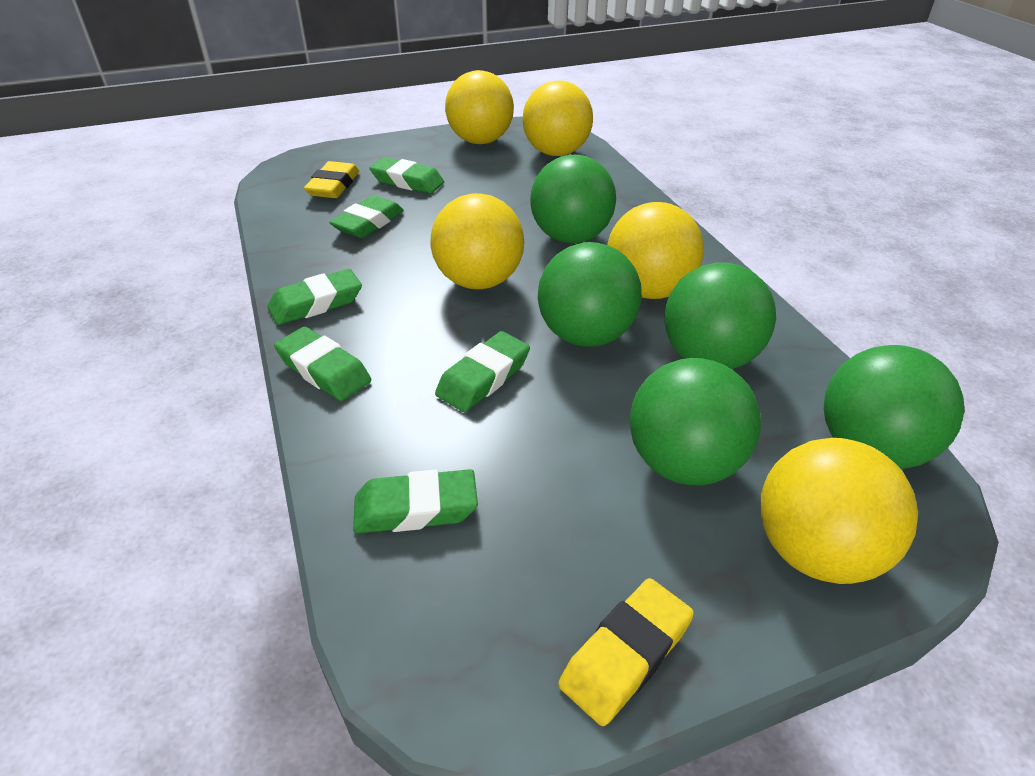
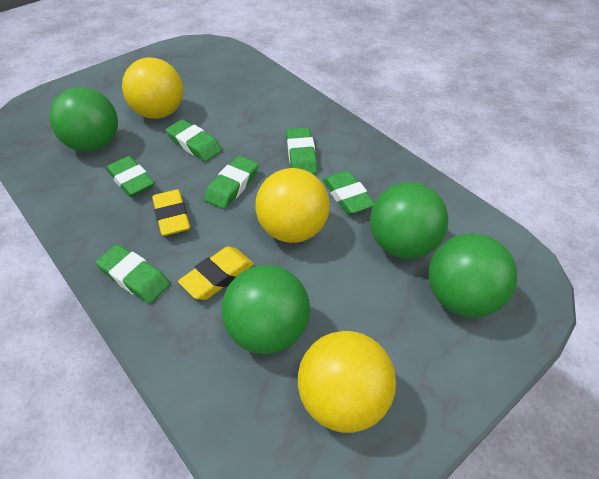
green ball: 5 -> 4
yellow ball: 5 -> 3

